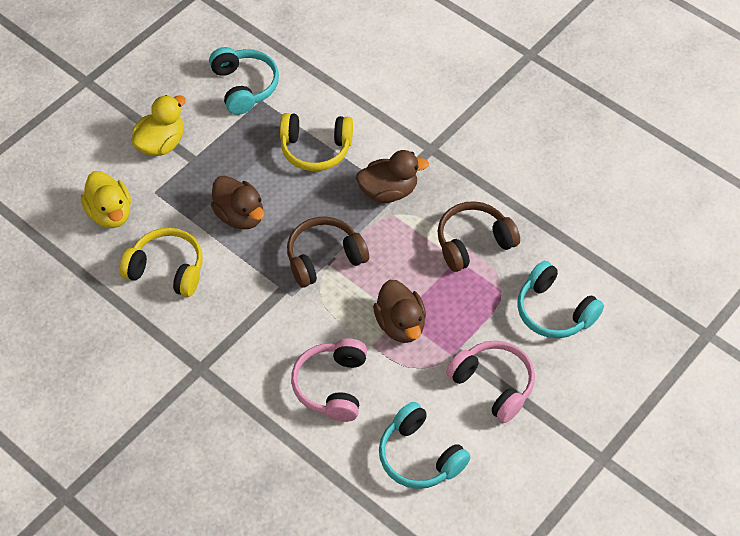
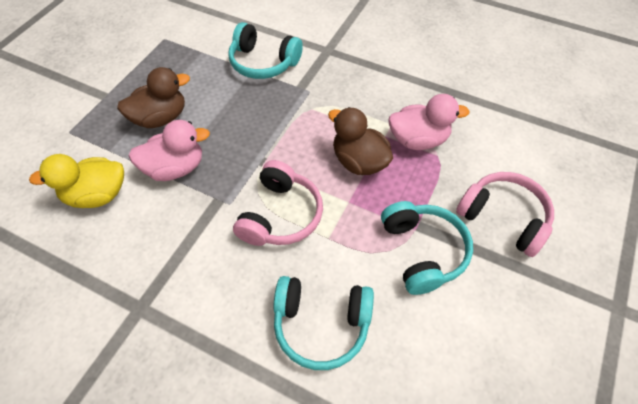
brown duck: 3 -> 2
brown headphones: 2 -> 0
pink duck: 0 -> 2
yellow duck: 2 -> 1
yellow headphones: 2 -> 0

